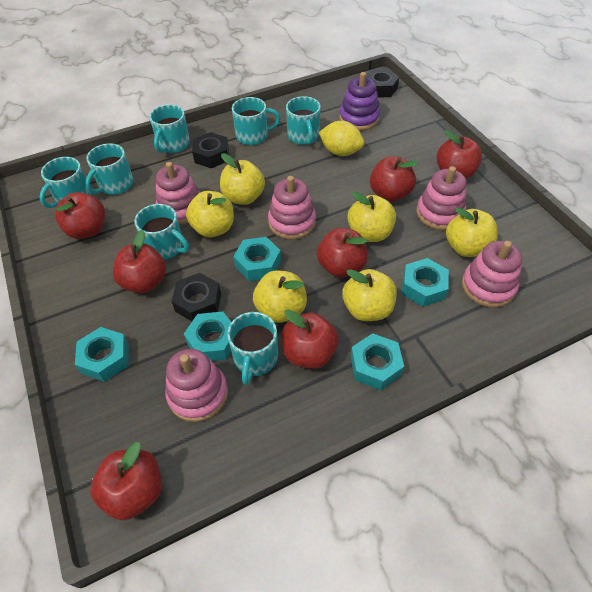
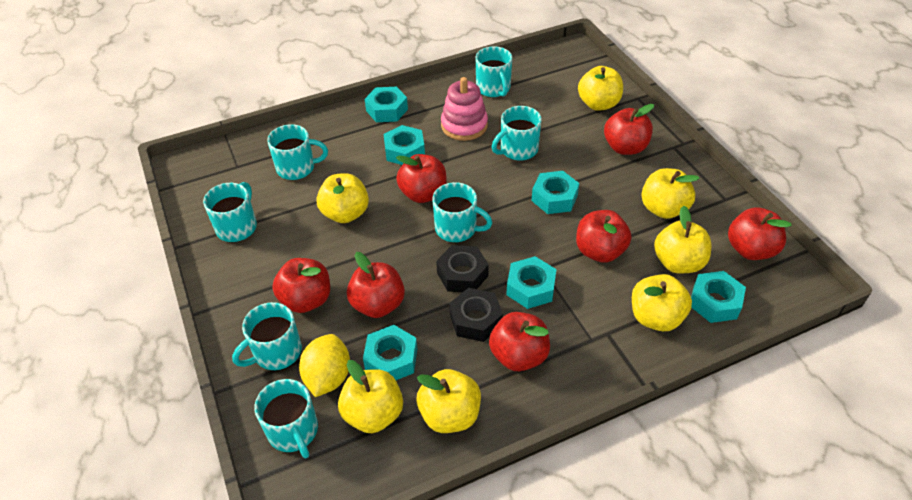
black nut: 3 -> 2
pink stacking toy: 5 -> 1
purple stacking toy: 1 -> 0
turquoise nut: 5 -> 6
yellow apple: 6 -> 7

